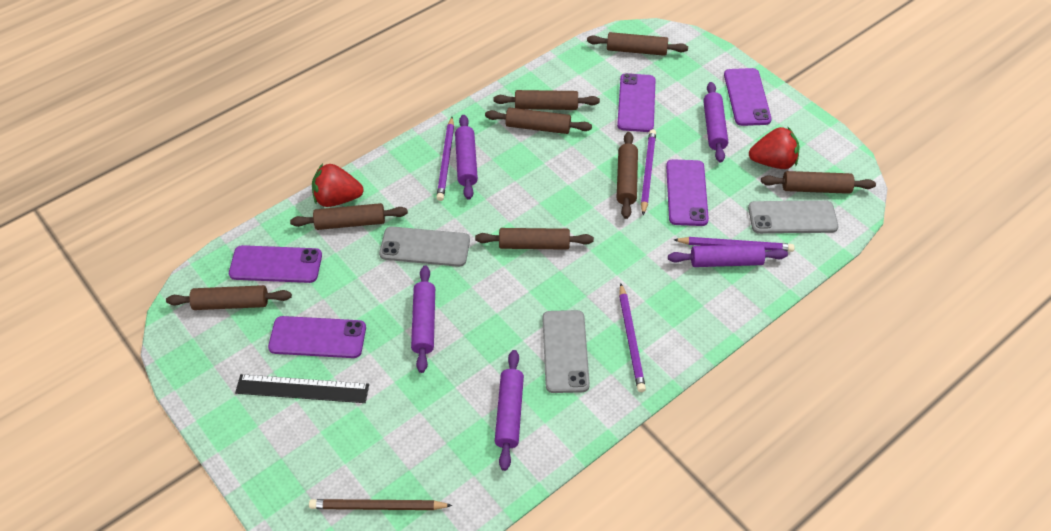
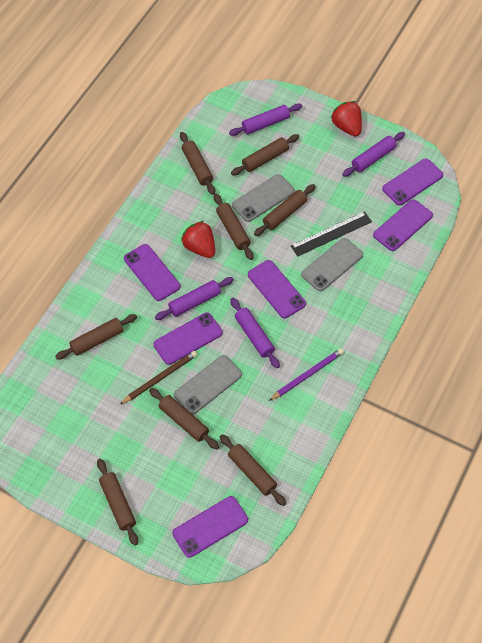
purple pencil: 4 -> 1
purple phone: 5 -> 6
purple rolling pin: 5 -> 4

